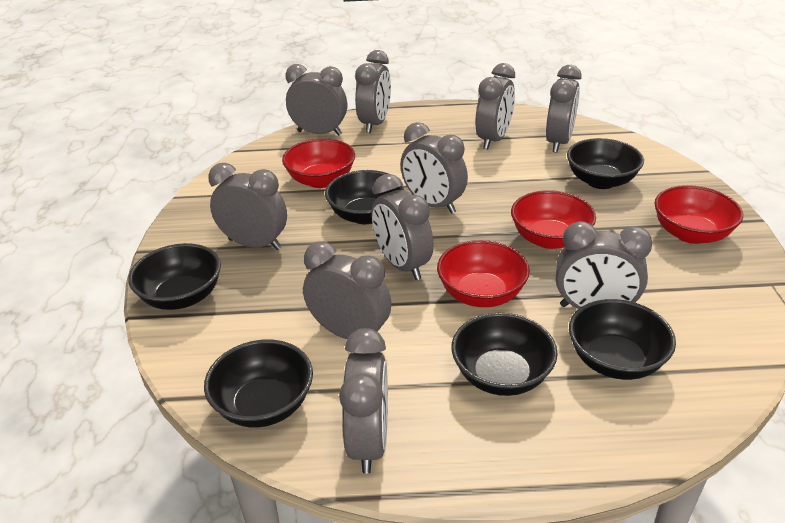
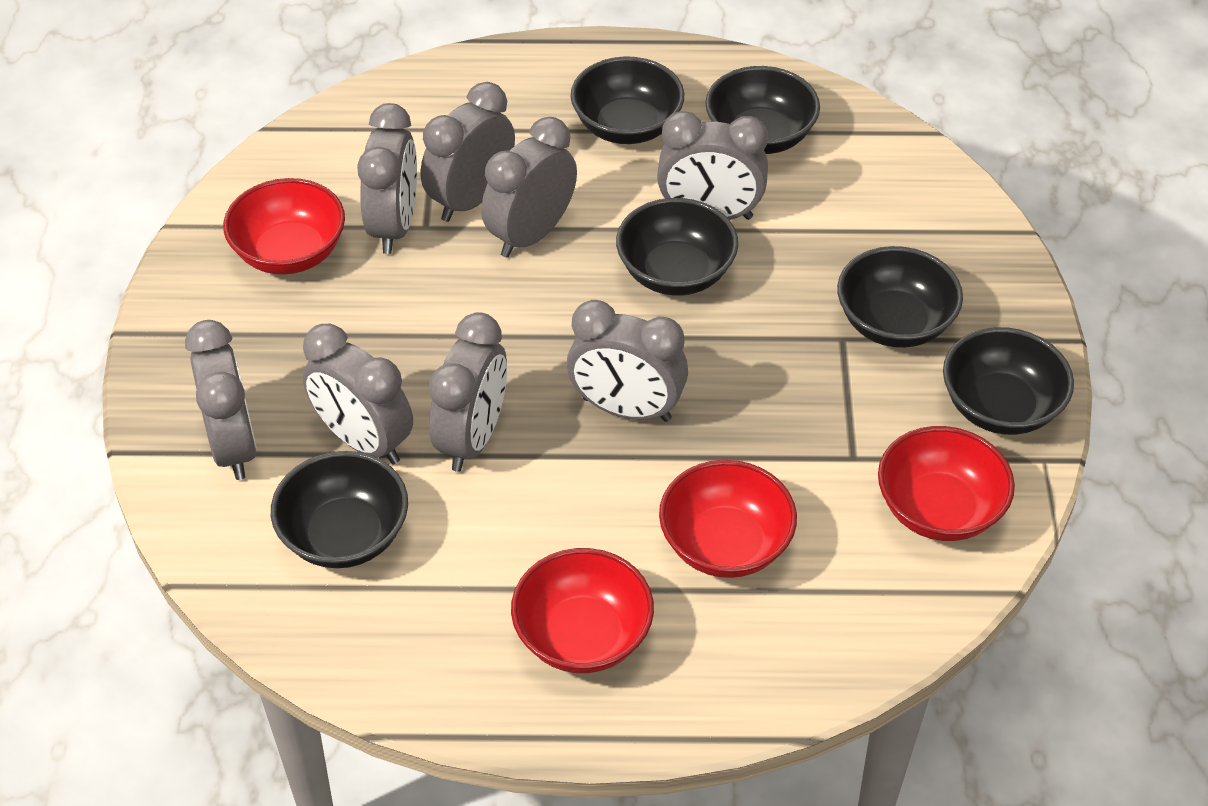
grey clock: 10 -> 8

